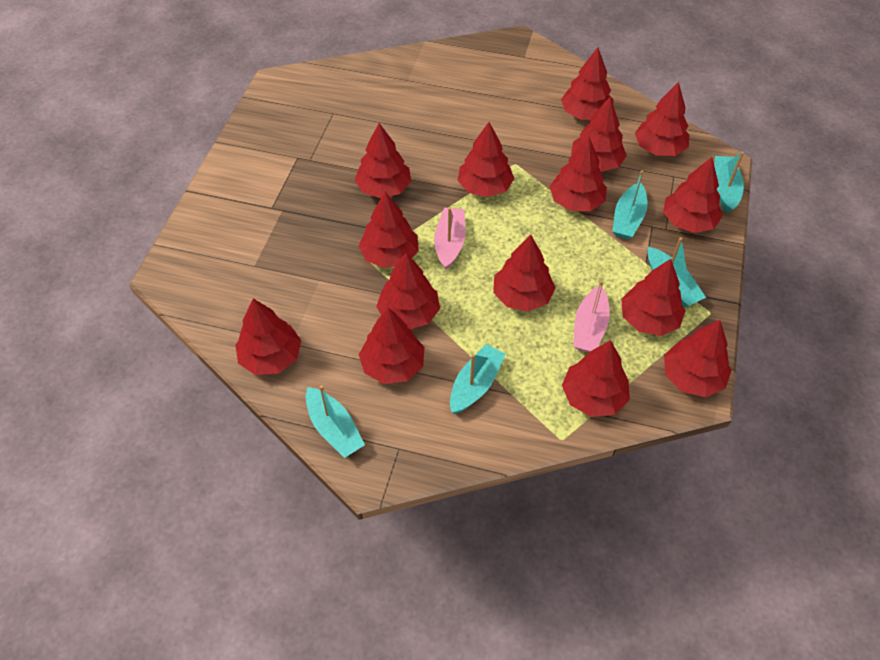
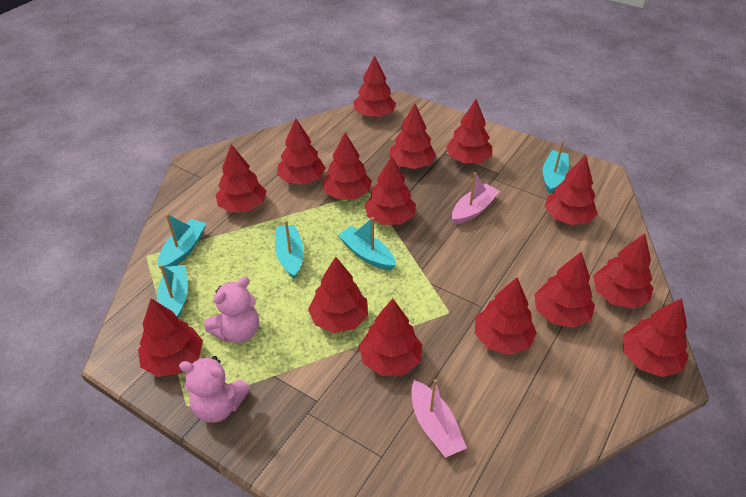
pink teddy bear: 0 -> 2

